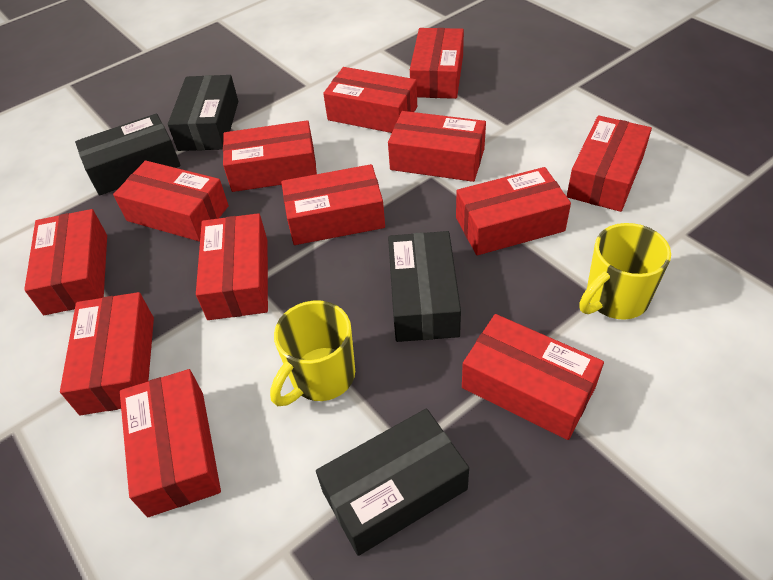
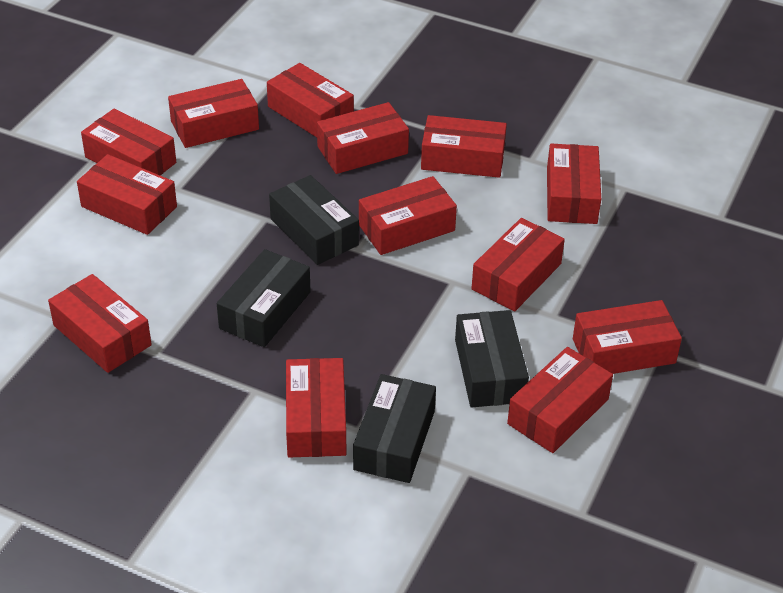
yellow mug: 2 -> 0

